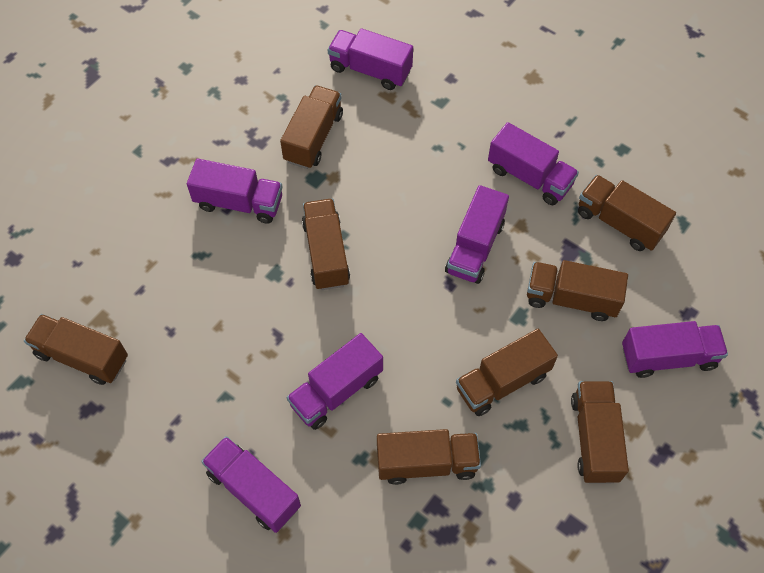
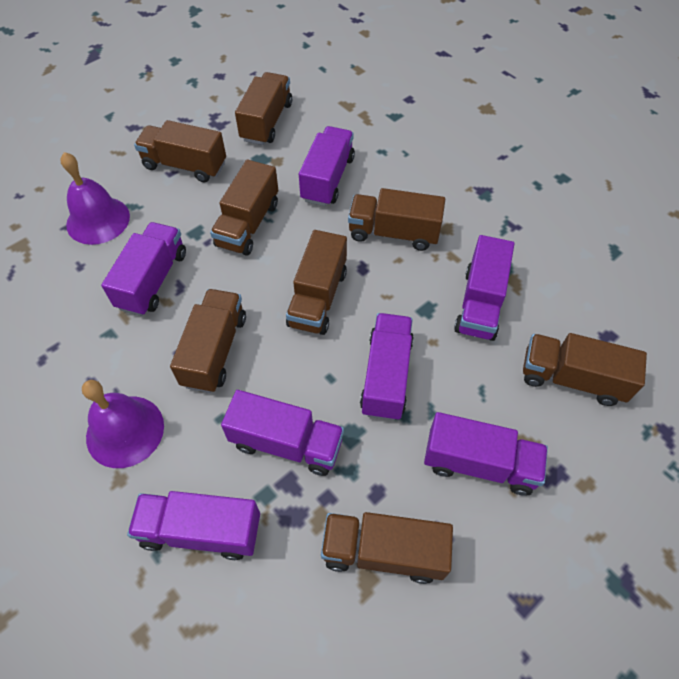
purple bell: 0 -> 2

